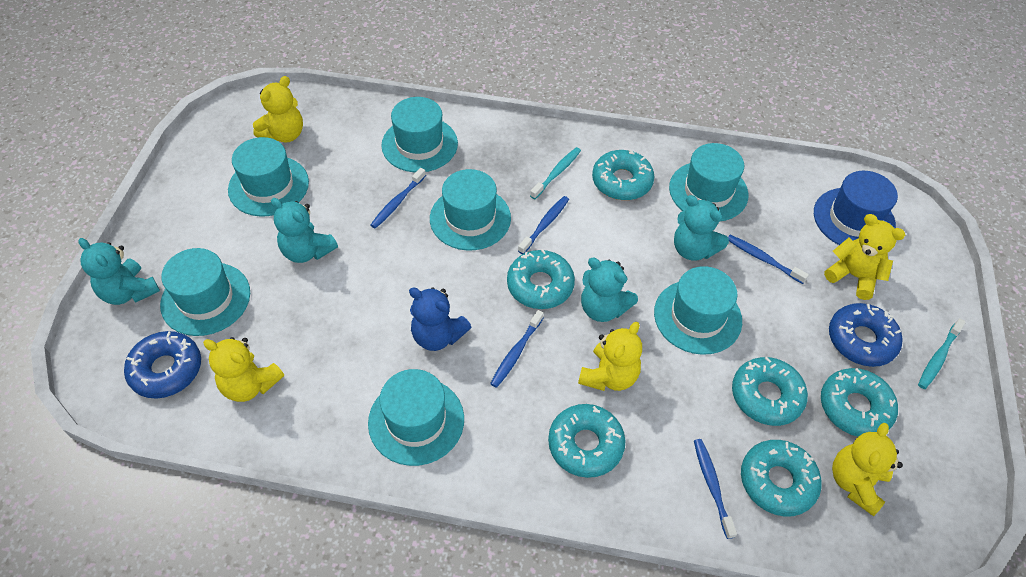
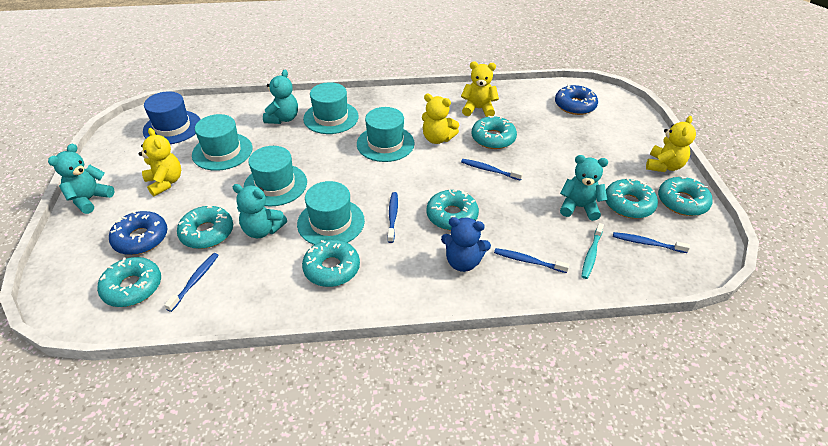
turquoise donut: 6 -> 7
turquoise hat: 7 -> 5
turquoise toothbrush: 2 -> 1
yellow teddy bear: 5 -> 4

